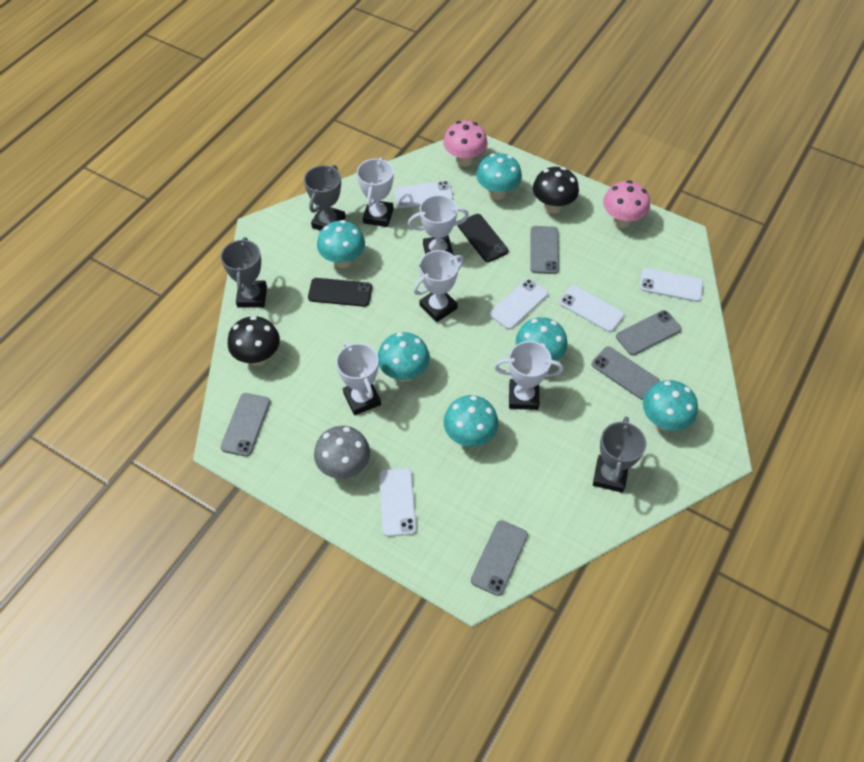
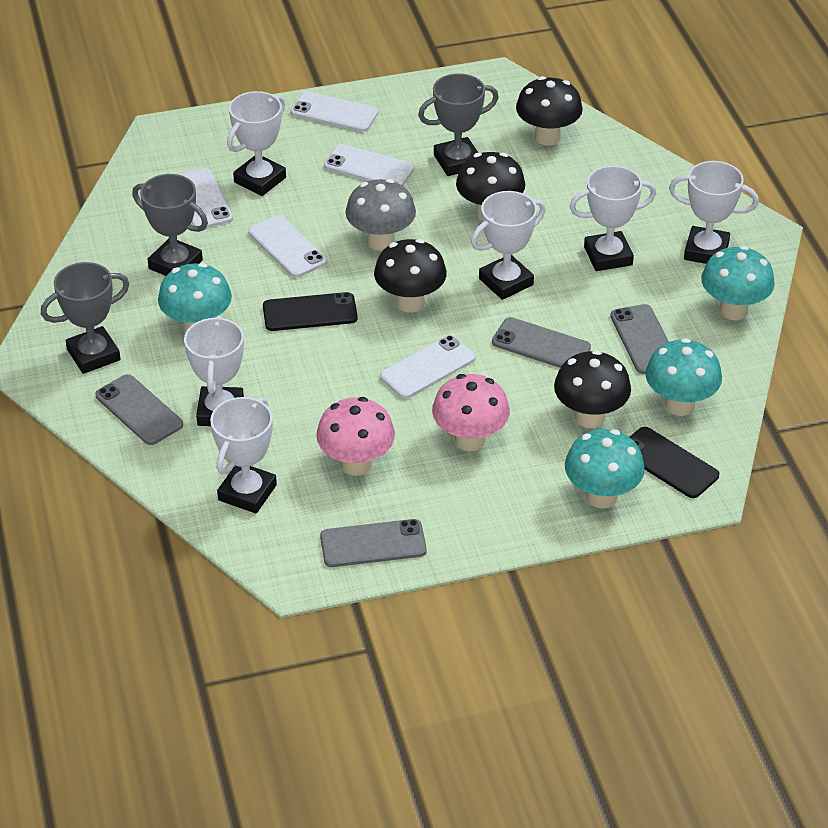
black mushroom: 2 -> 4
grey phone: 5 -> 4
turquoise mushroom: 6 -> 4
white trophy: 5 -> 6

